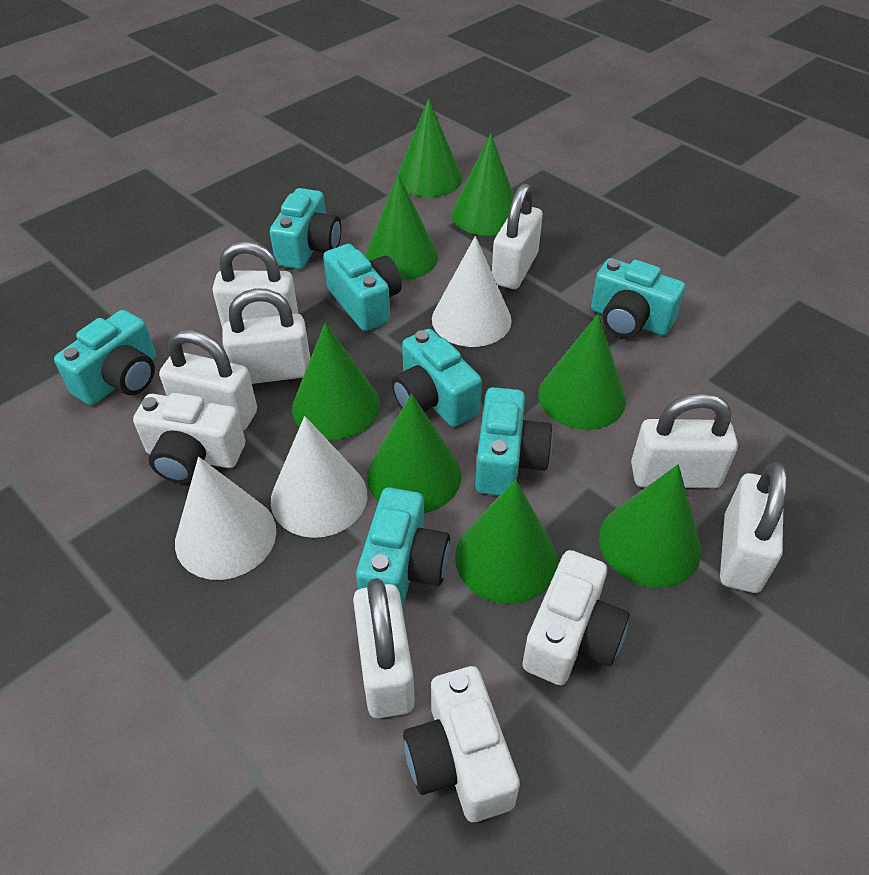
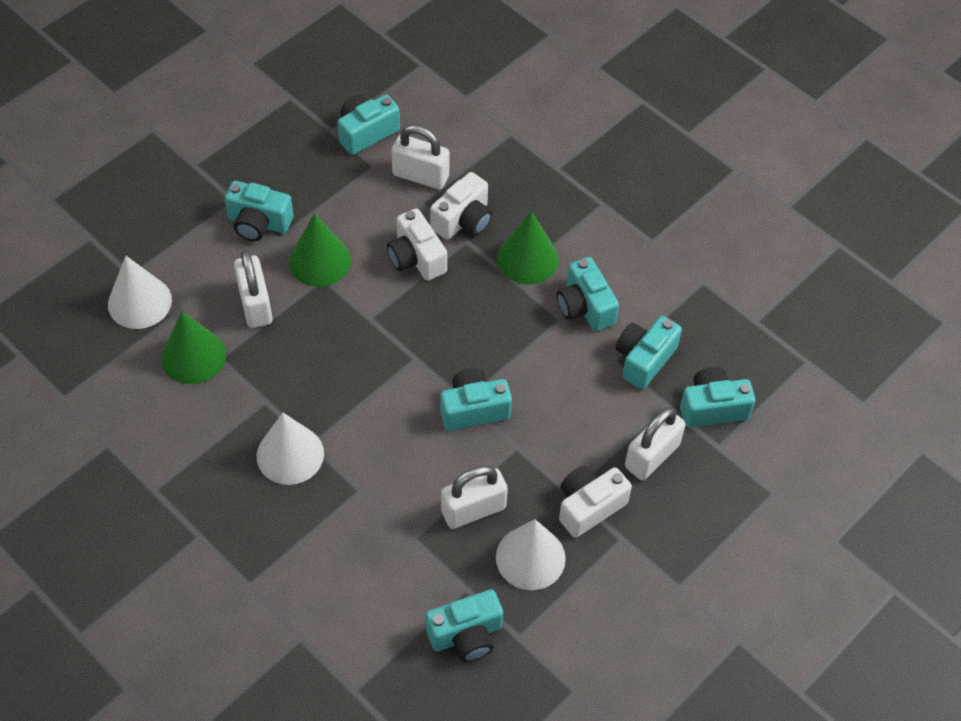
green cone: 8 -> 3
white padlock: 7 -> 4

